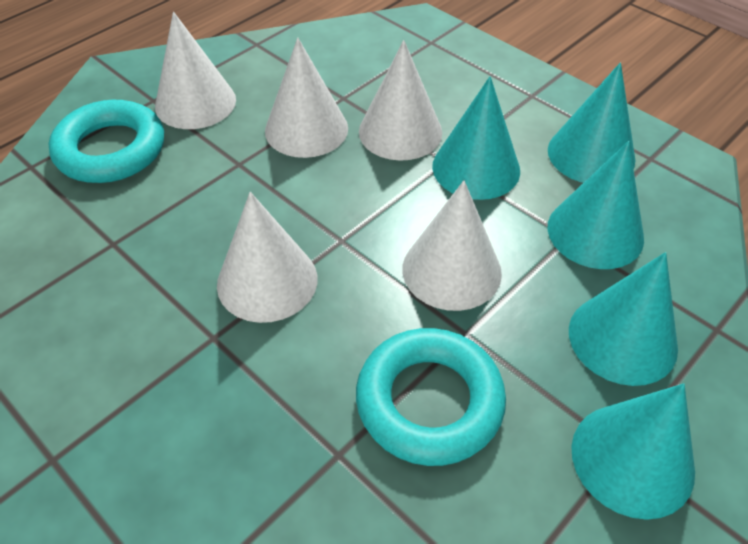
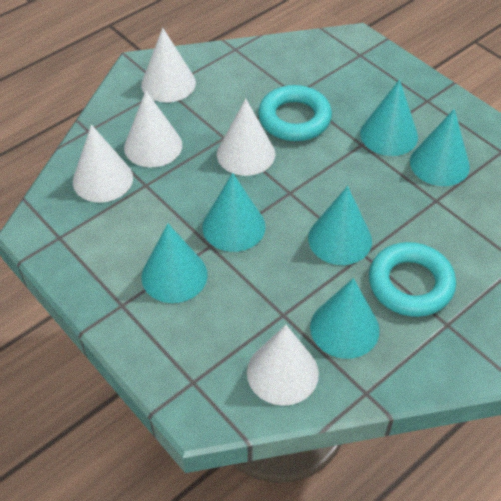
turquoise cone: 5 -> 6

